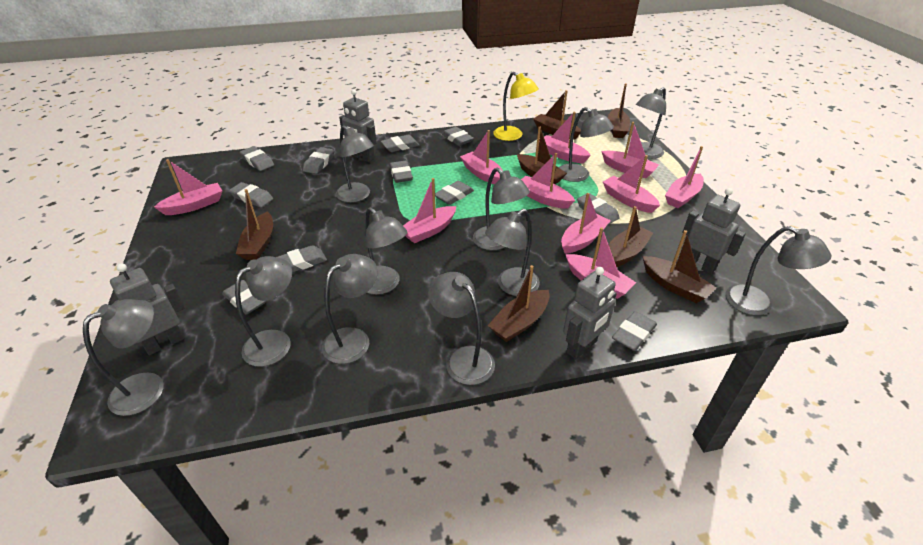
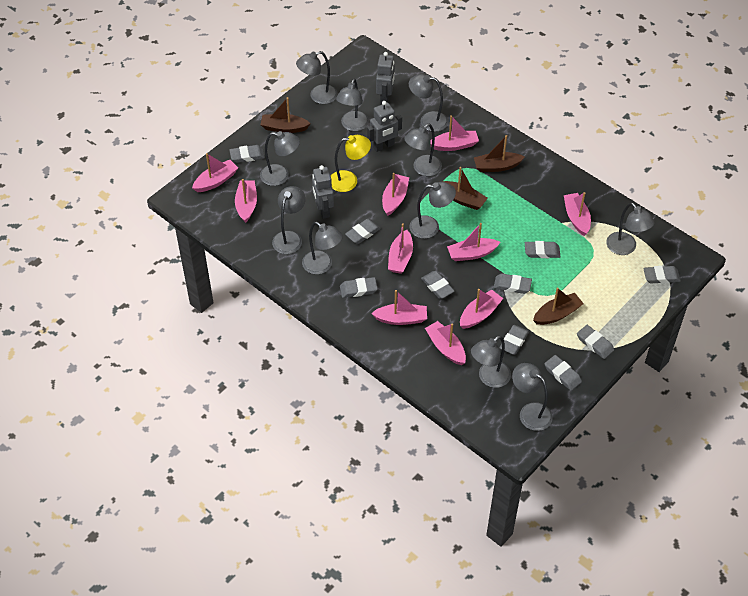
brown boat: 7 -> 4
grey eraser: 11 -> 10
grey robot: 4 -> 3

